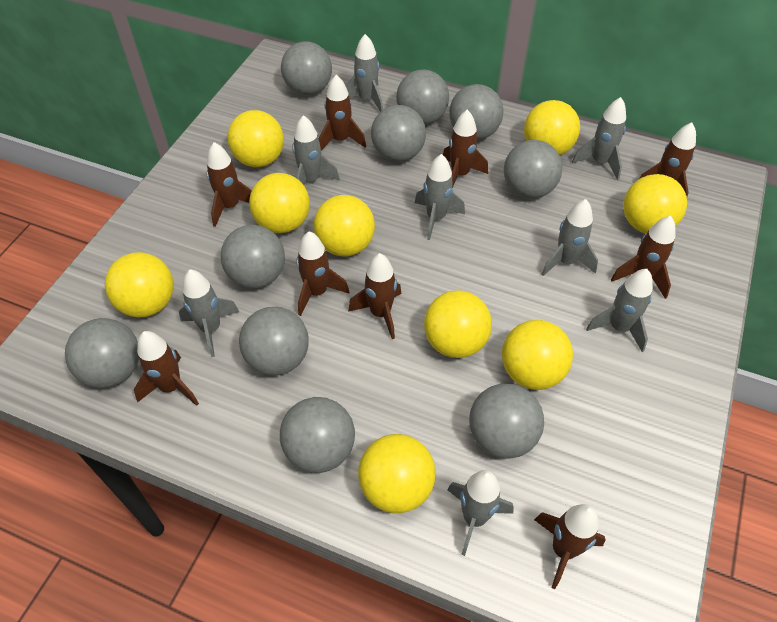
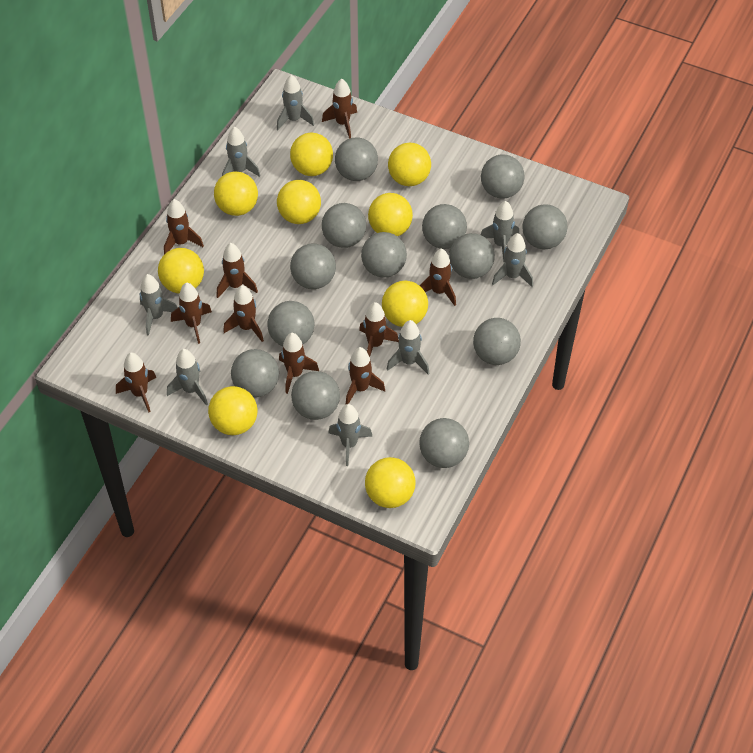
brown rocket: 9 -> 10
grey ball: 10 -> 13

